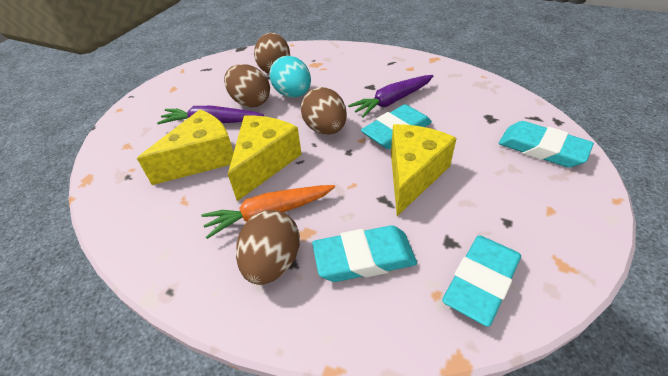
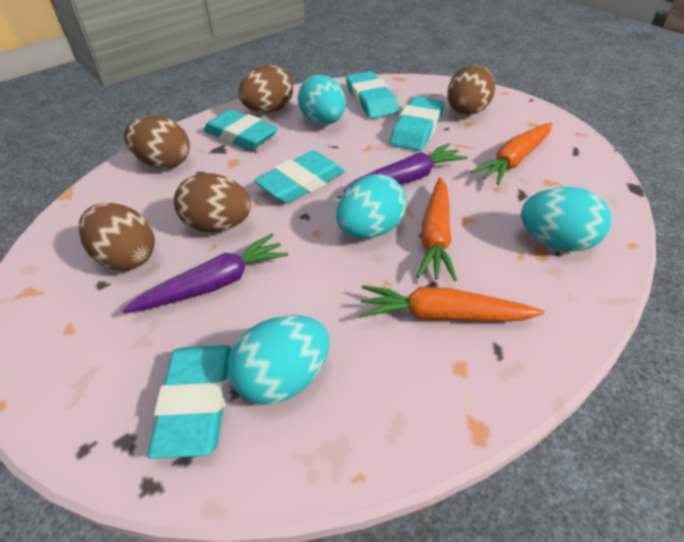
brown egg: 4 -> 5
orange carrot: 1 -> 3
turquoise egg: 1 -> 4
turquoise eraser: 4 -> 5
yellow cheese: 3 -> 0

